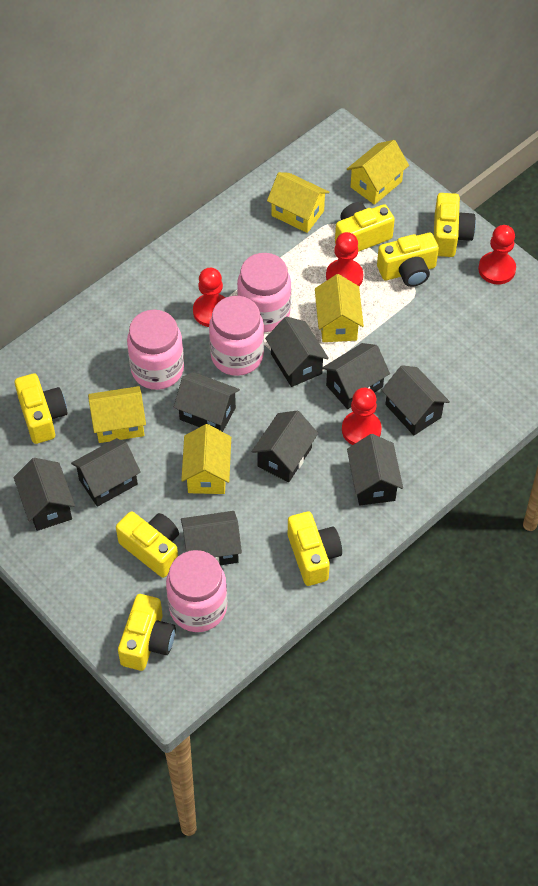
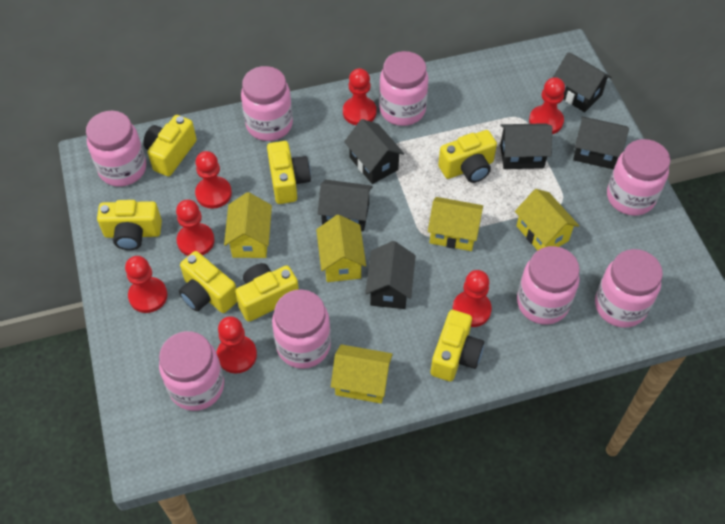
black house: 9 -> 6
pink jar: 4 -> 8
red pawn: 4 -> 7

